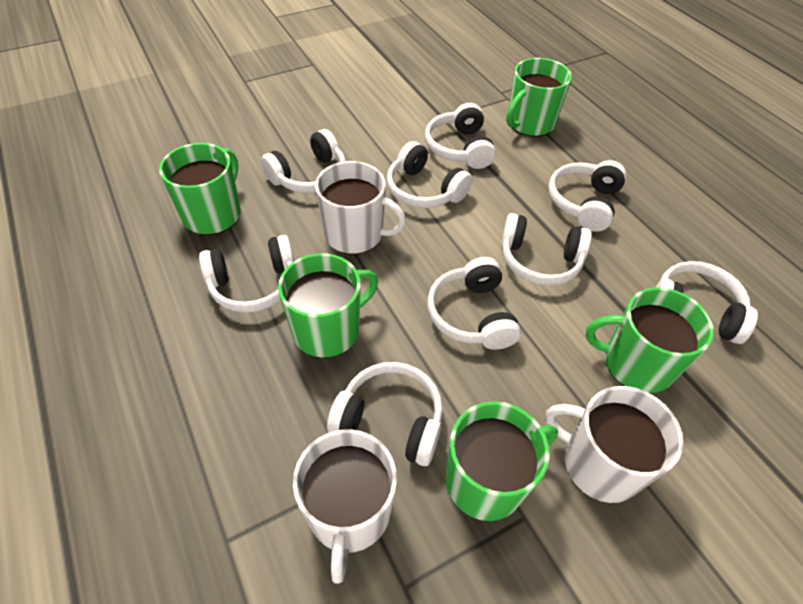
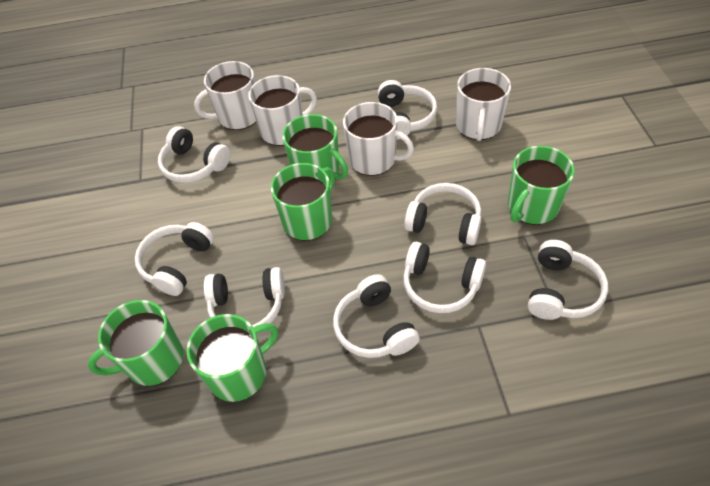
white headphones: 9 -> 8
white mug: 3 -> 4

